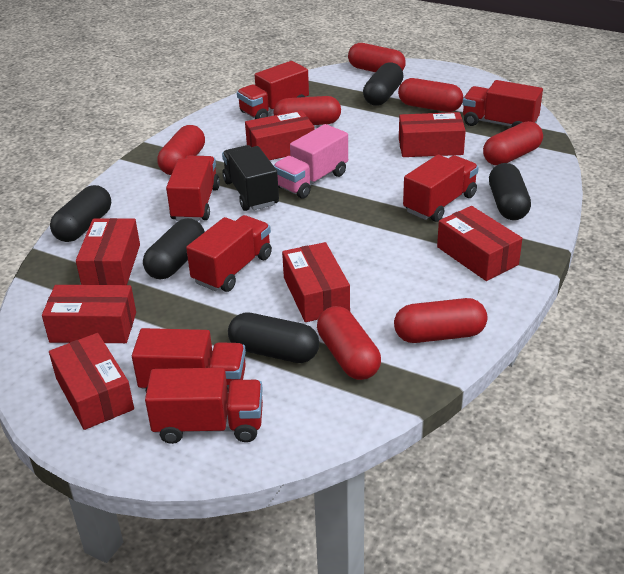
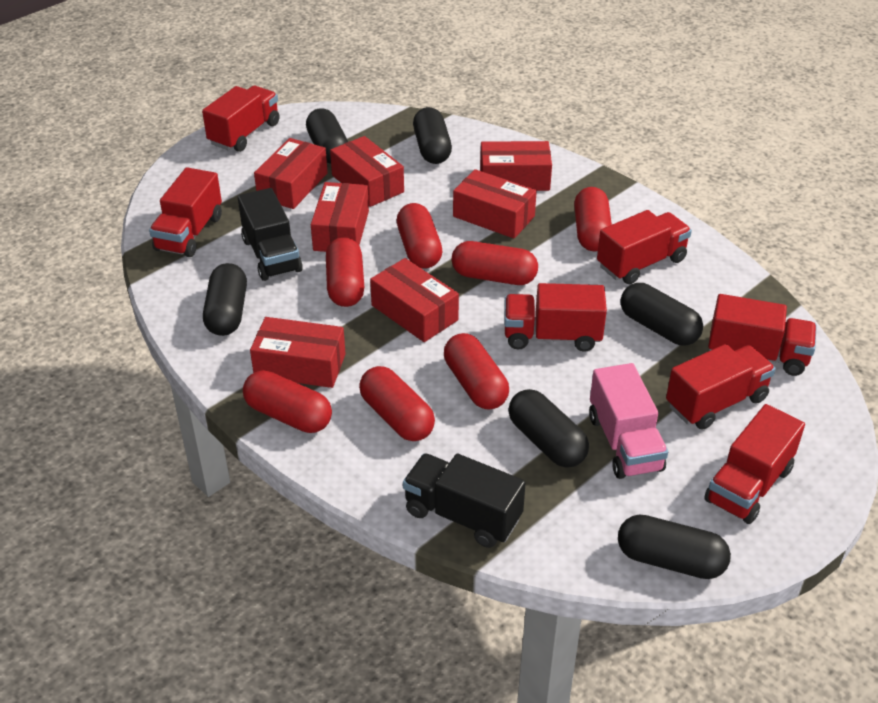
black capsule: 5 -> 6
black truck: 1 -> 2

